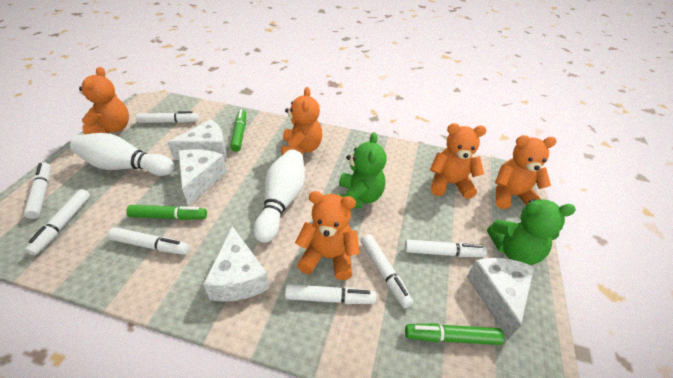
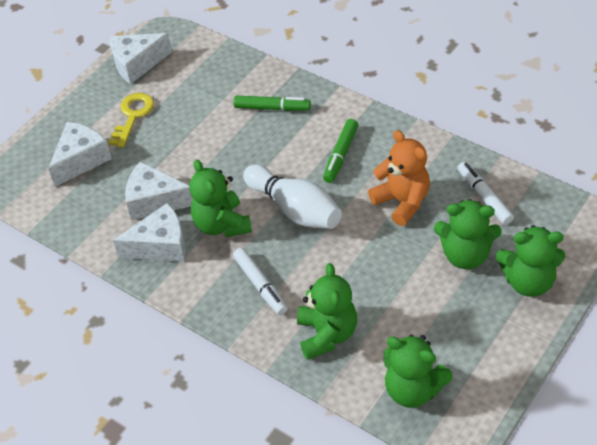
green marker: 3 -> 2
green teddy bear: 2 -> 5
orange teddy bear: 5 -> 1
white bowling pin: 2 -> 1
white marker: 7 -> 2
yellow key: 0 -> 1

